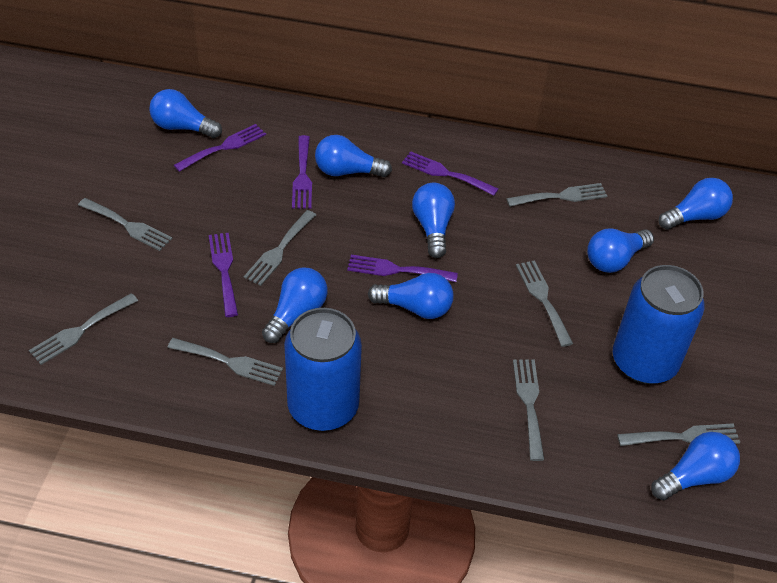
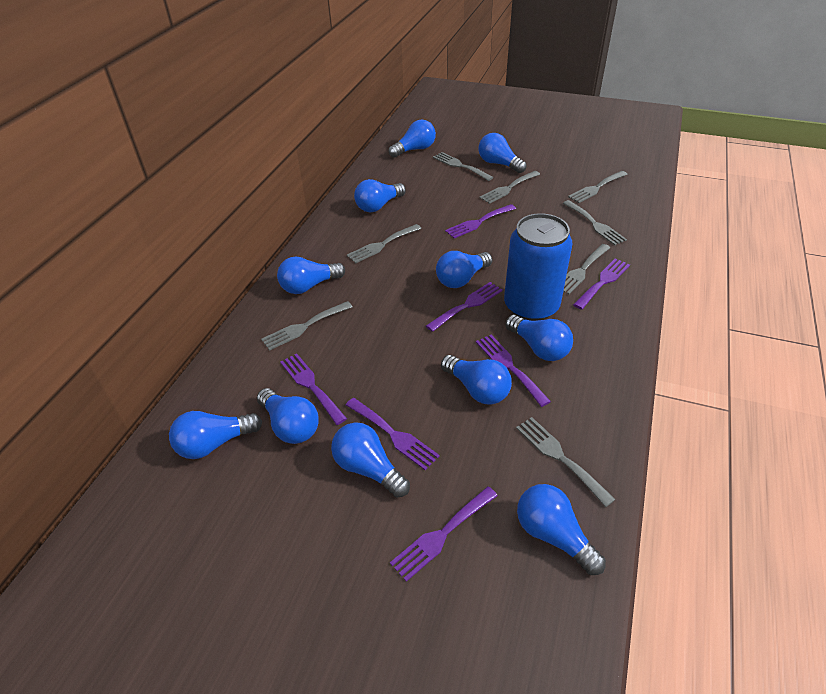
blue can: 2 -> 1
blue light bulb: 8 -> 11
purple fork: 5 -> 7

